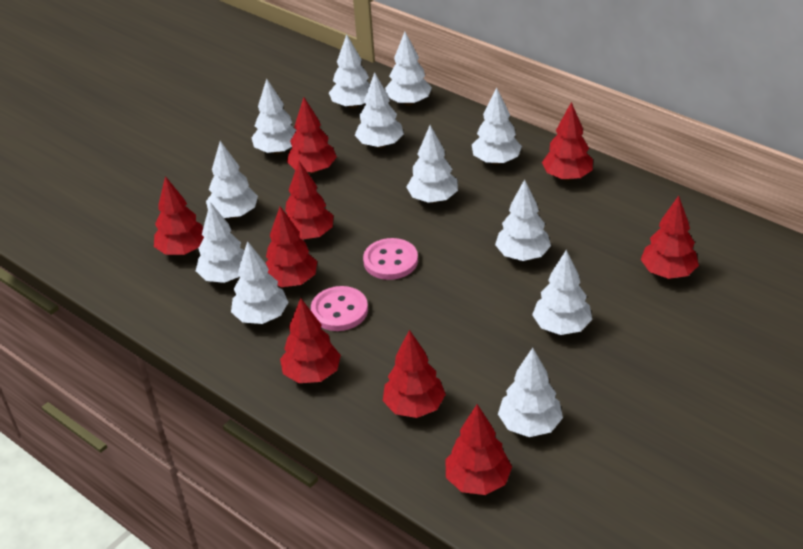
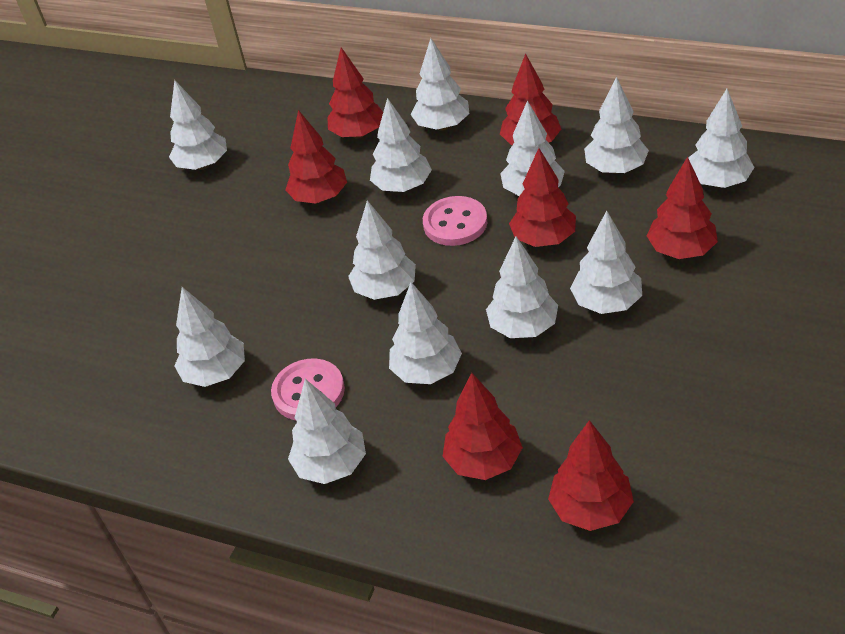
red tree: 9 -> 7

